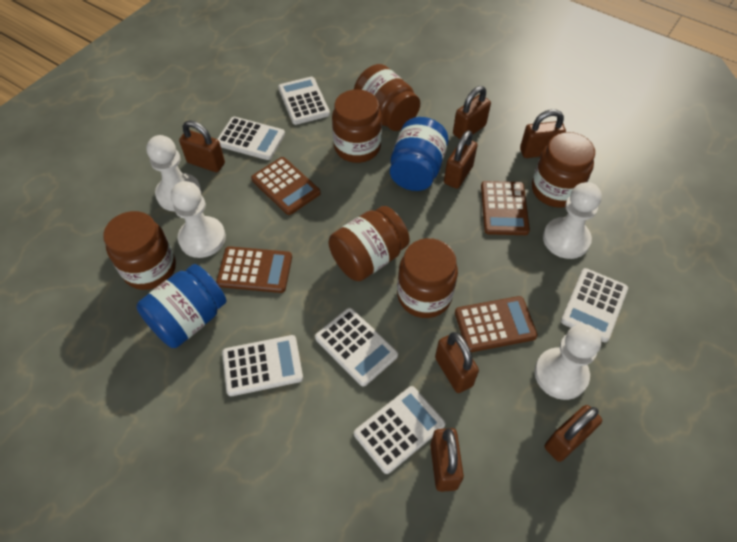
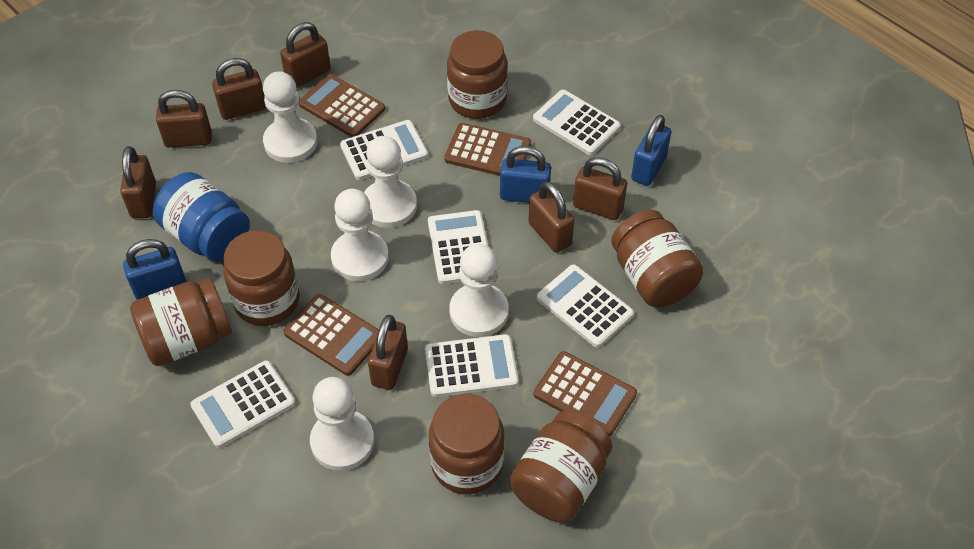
blue jar: 2 -> 1
blue padlock: 0 -> 3
white pawn: 4 -> 5

